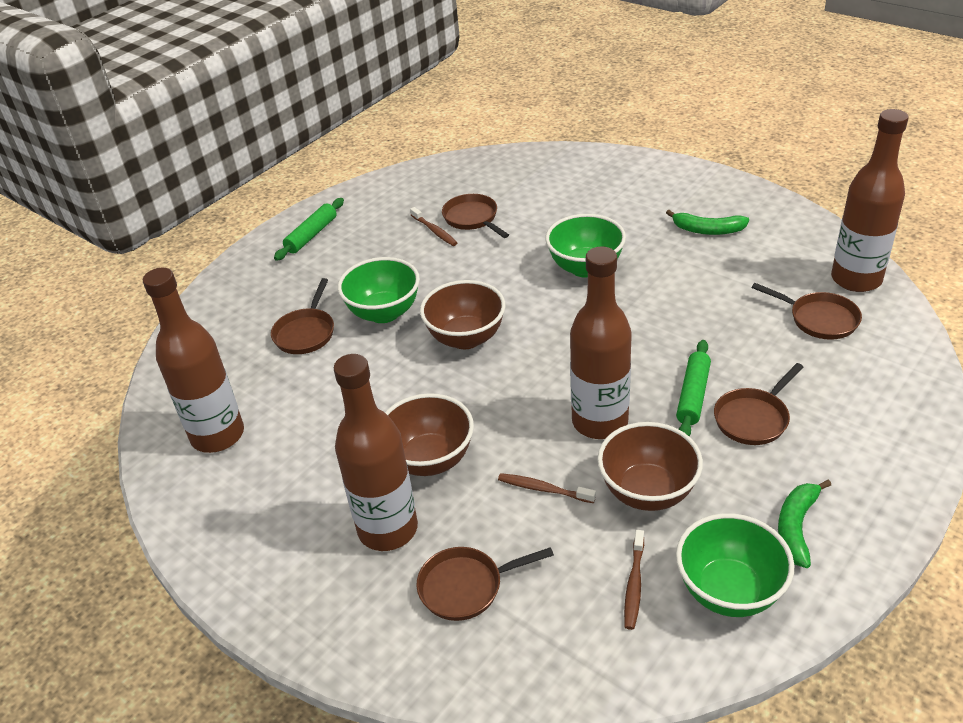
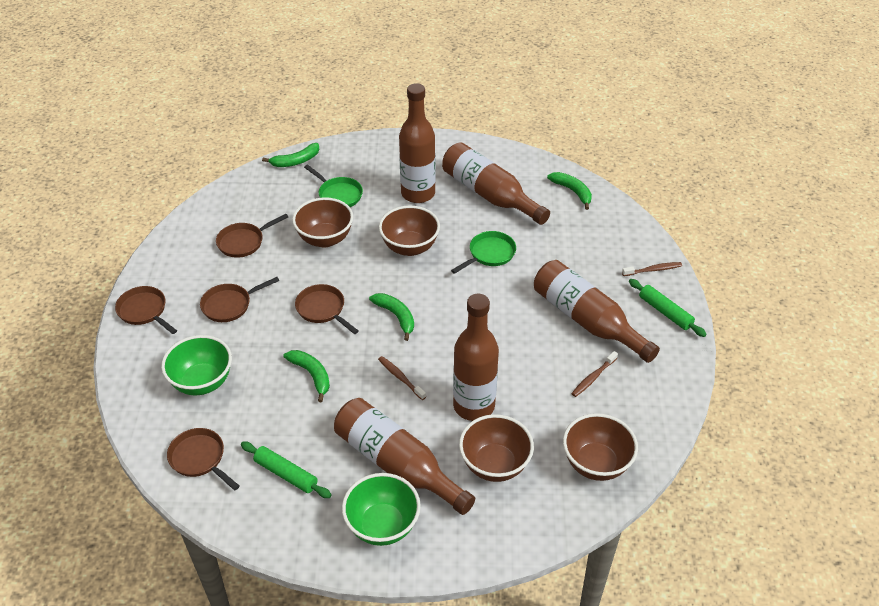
brown bottle: 4 -> 5
brown bowl: 3 -> 4
green banana: 2 -> 4
green bowl: 3 -> 2
green pan: 0 -> 2

